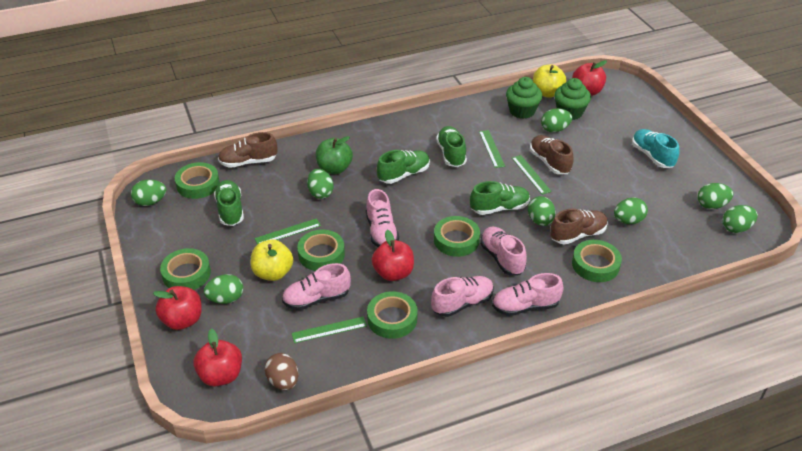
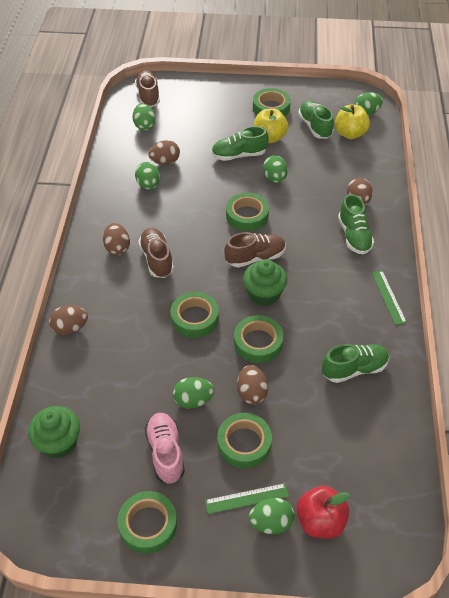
brown egg: 1 -> 5
green apple: 1 -> 0
green egg: 8 -> 6
green ruler: 4 -> 2
pink shoe: 5 -> 1
red apple: 4 -> 1
turquoise shoe: 1 -> 0

